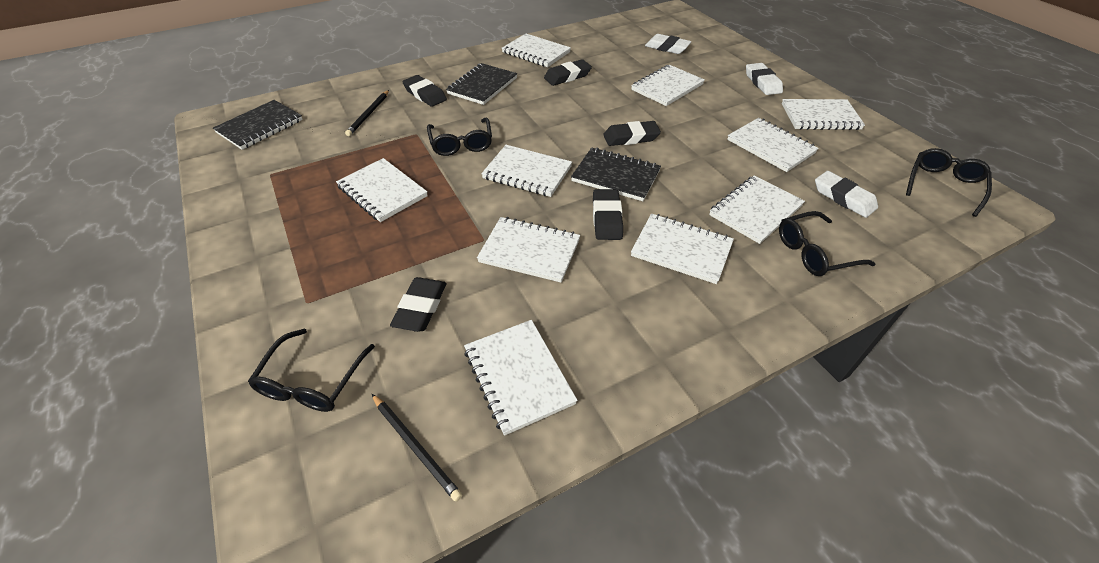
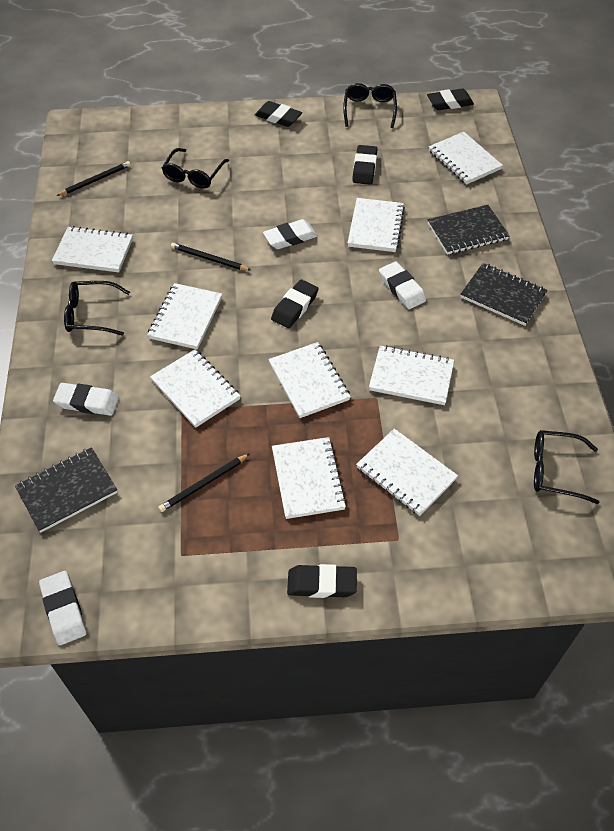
black pencil: 2 -> 3
white eraser: 3 -> 4
white notebook: 10 -> 9

